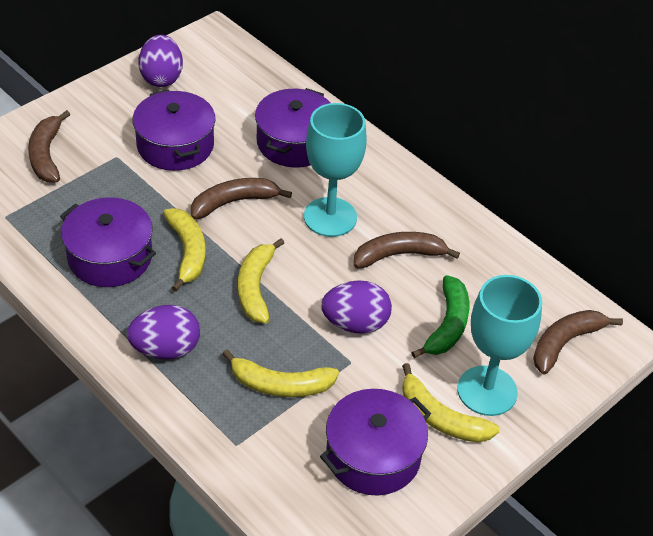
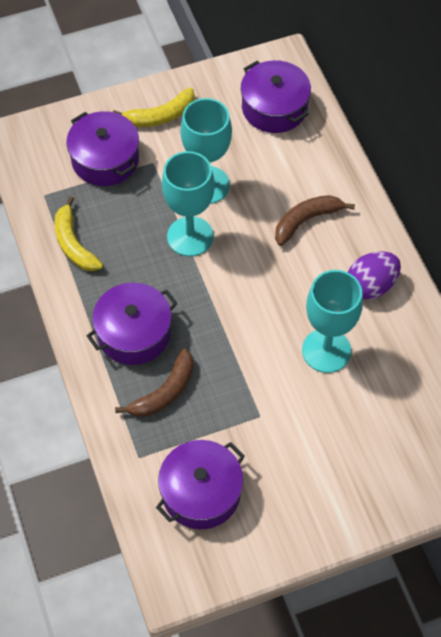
brown banana: 4 -> 2
green banana: 1 -> 0
purple egg: 3 -> 1
turquoise goblet: 2 -> 3
yellow banana: 4 -> 2

